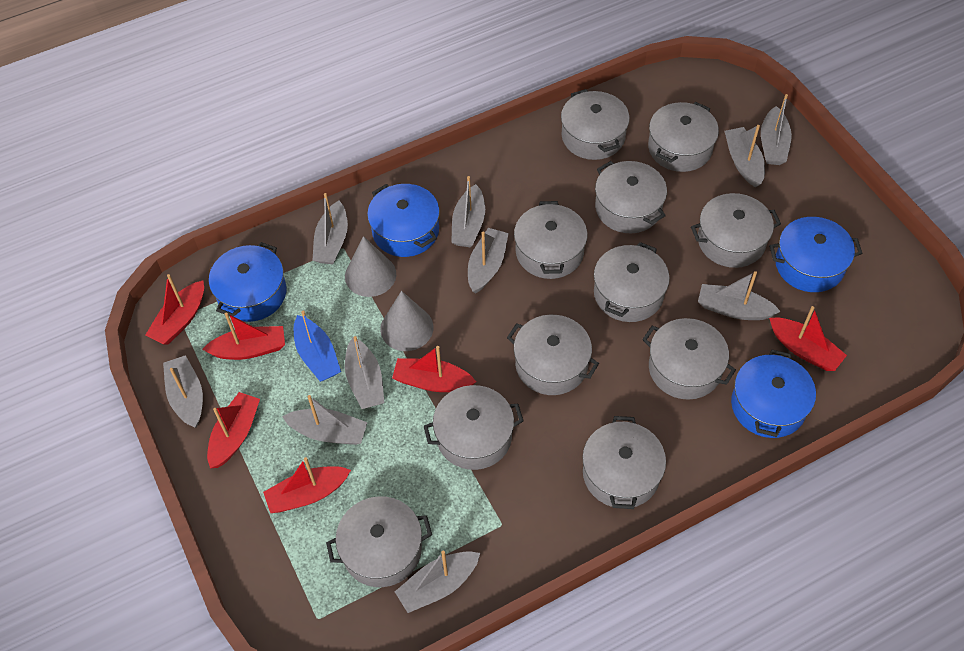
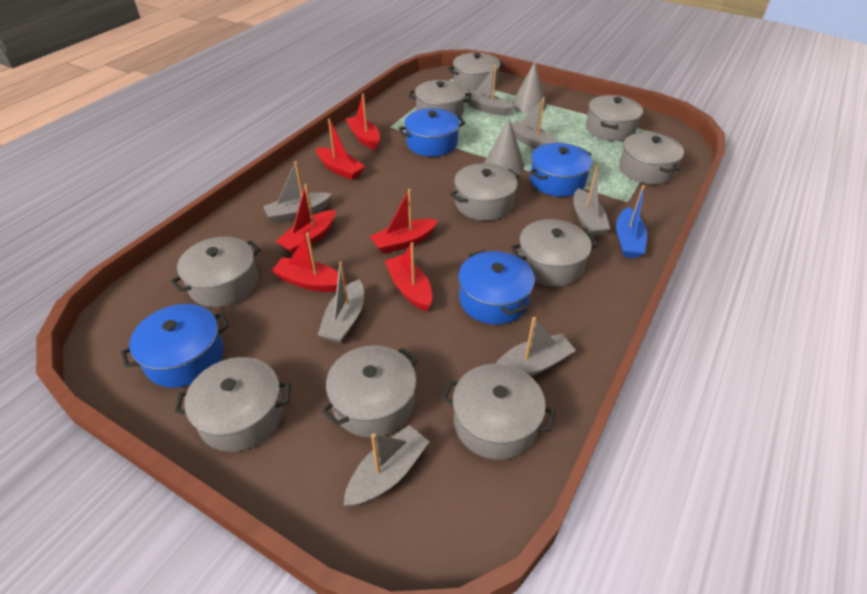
grey boat: 10 -> 7
grey pot: 11 -> 10

